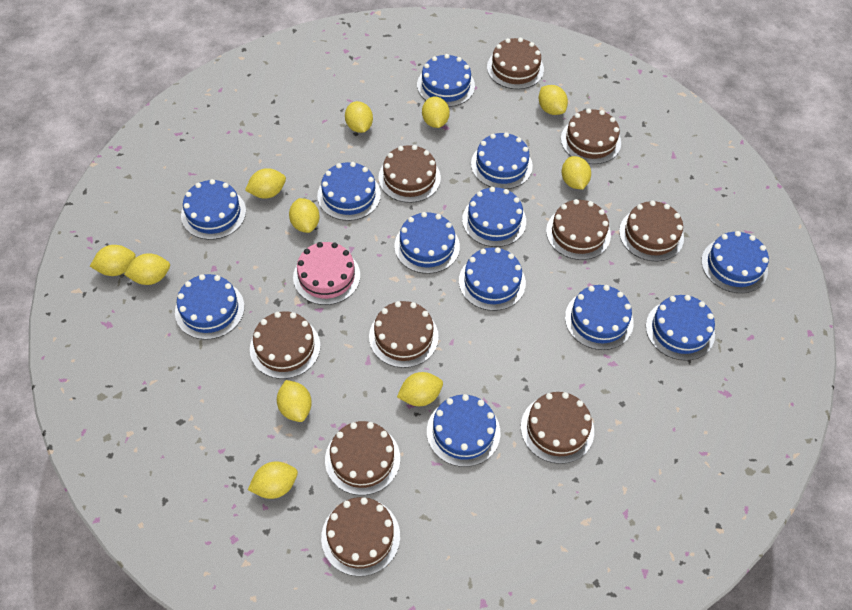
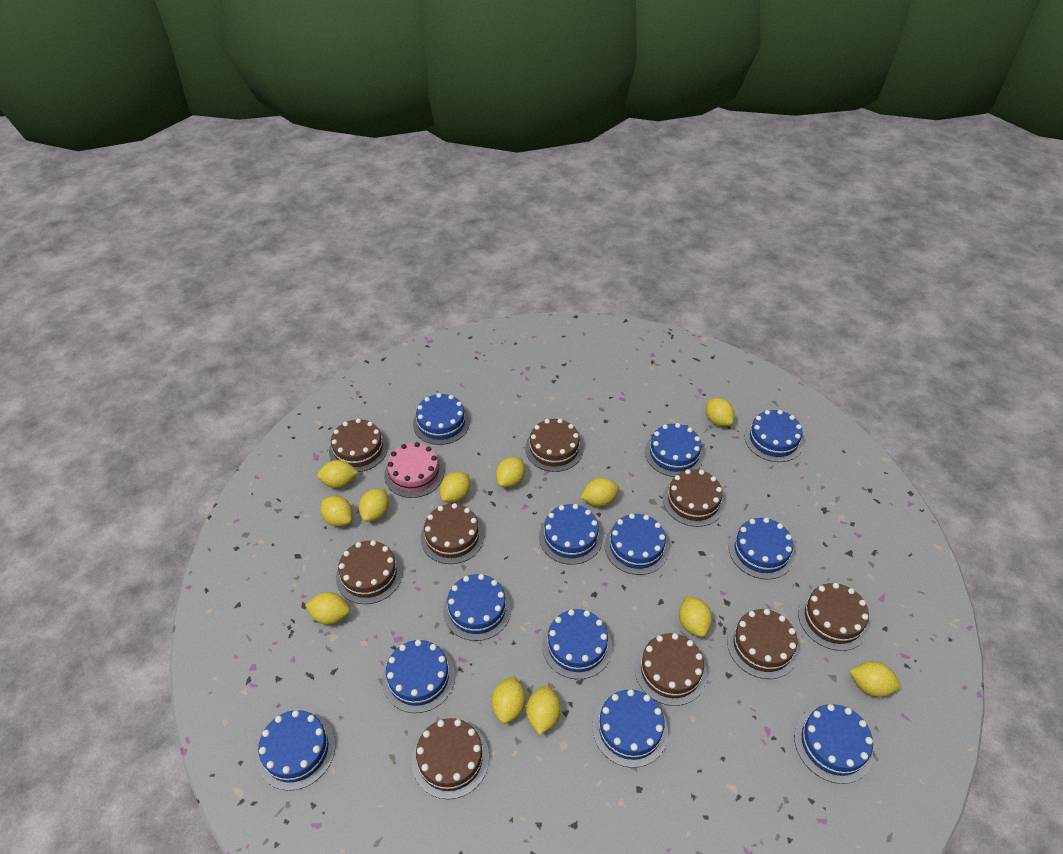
brown cake: 10 -> 9
yellow lemon: 11 -> 12

